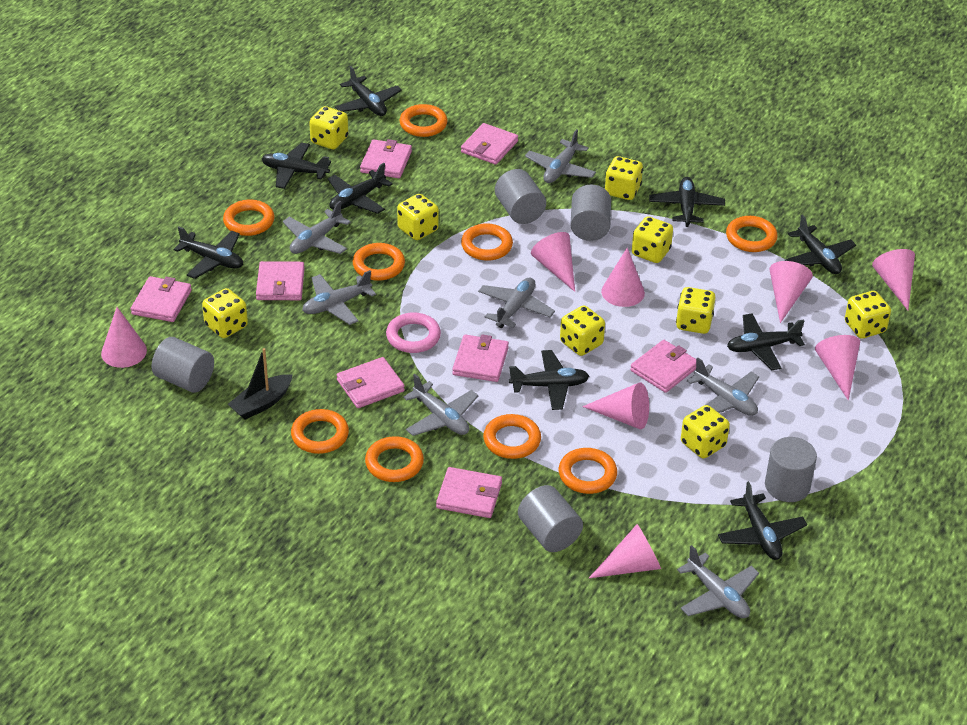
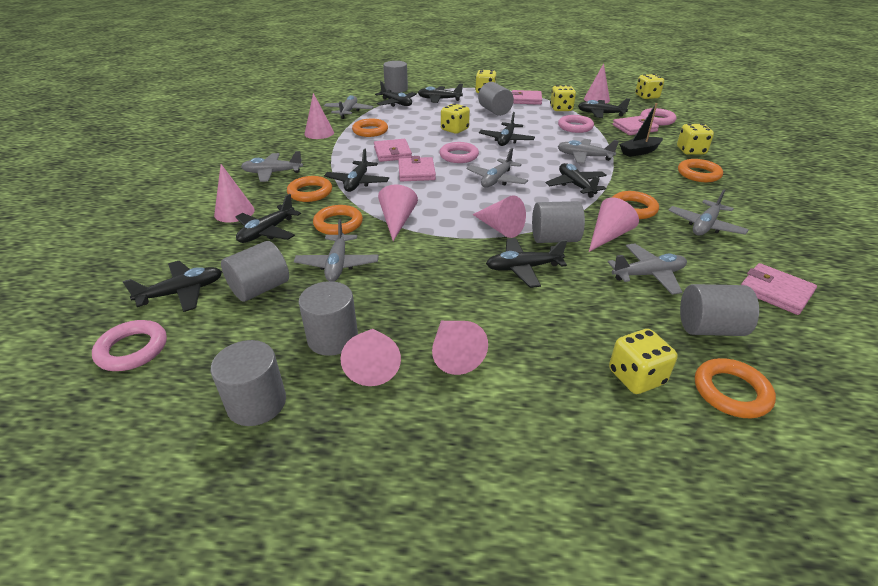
grey cylinder: 5 -> 7
orange ring: 9 -> 6
pink ring: 1 -> 4
pink wallet: 8 -> 5
yellow dice: 9 -> 6

